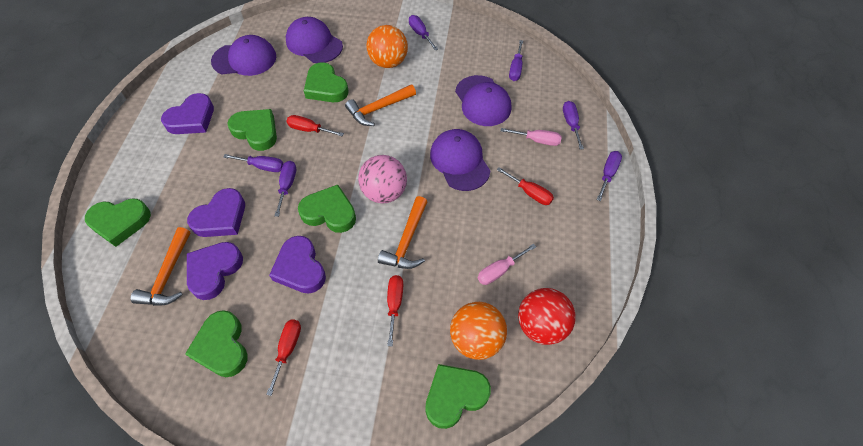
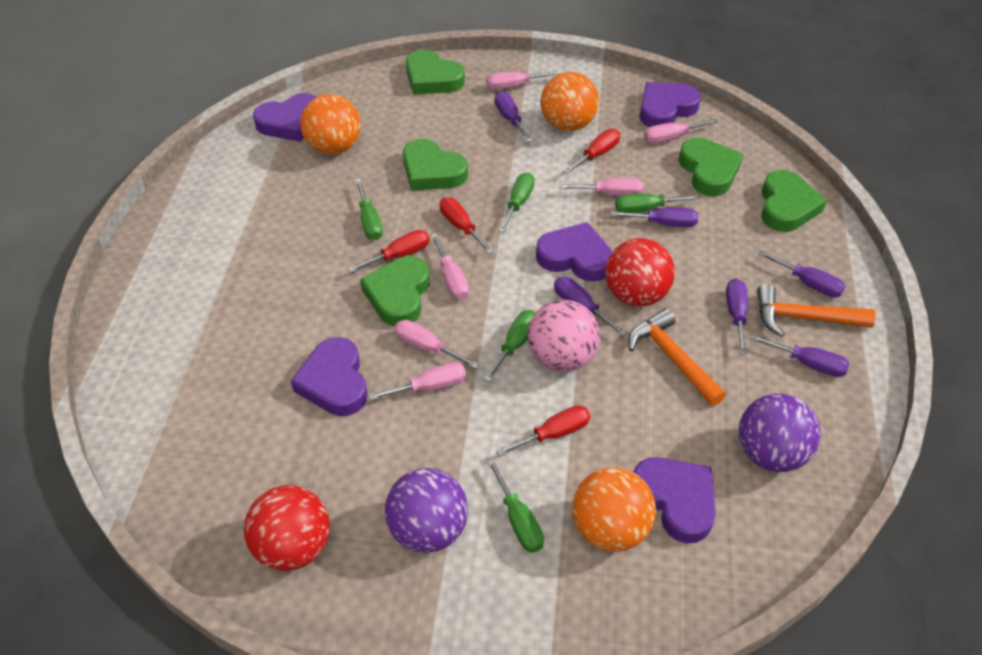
green heart: 6 -> 5
green screwdriver: 0 -> 5
orange ball: 2 -> 3
orange hammer: 3 -> 2
pink screwdriver: 2 -> 6
purple ball: 0 -> 2
purple cap: 4 -> 0
purple heart: 4 -> 5
red ball: 1 -> 2

